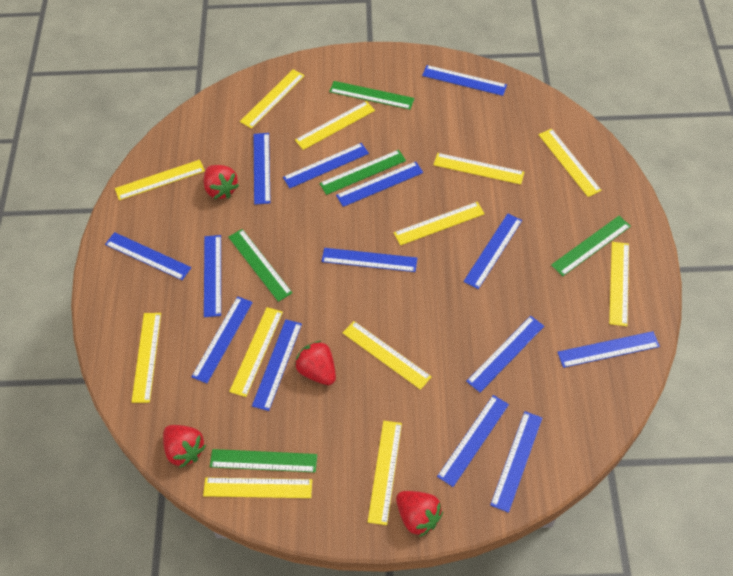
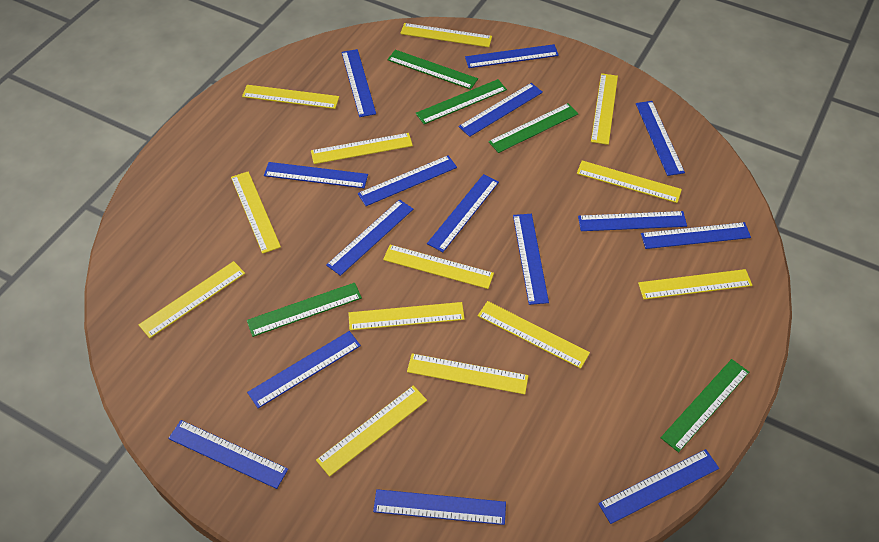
blue ruler: 14 -> 15
red strawberry: 4 -> 0
yellow ruler: 12 -> 13

